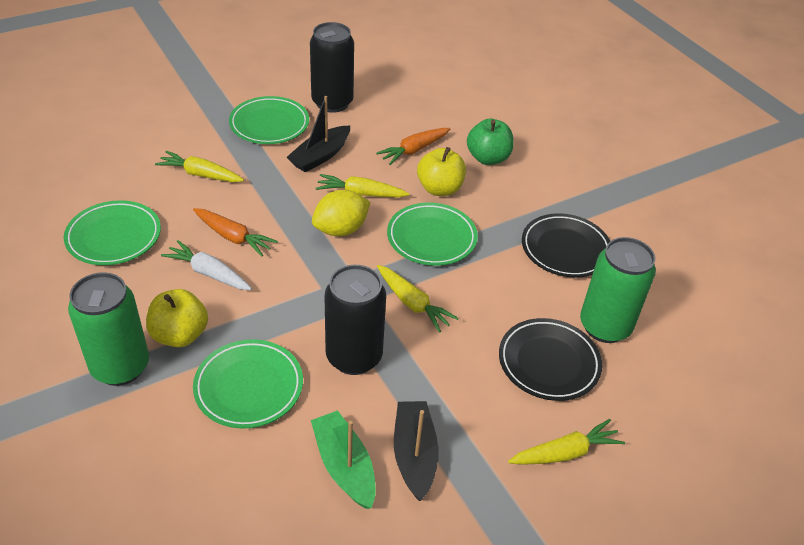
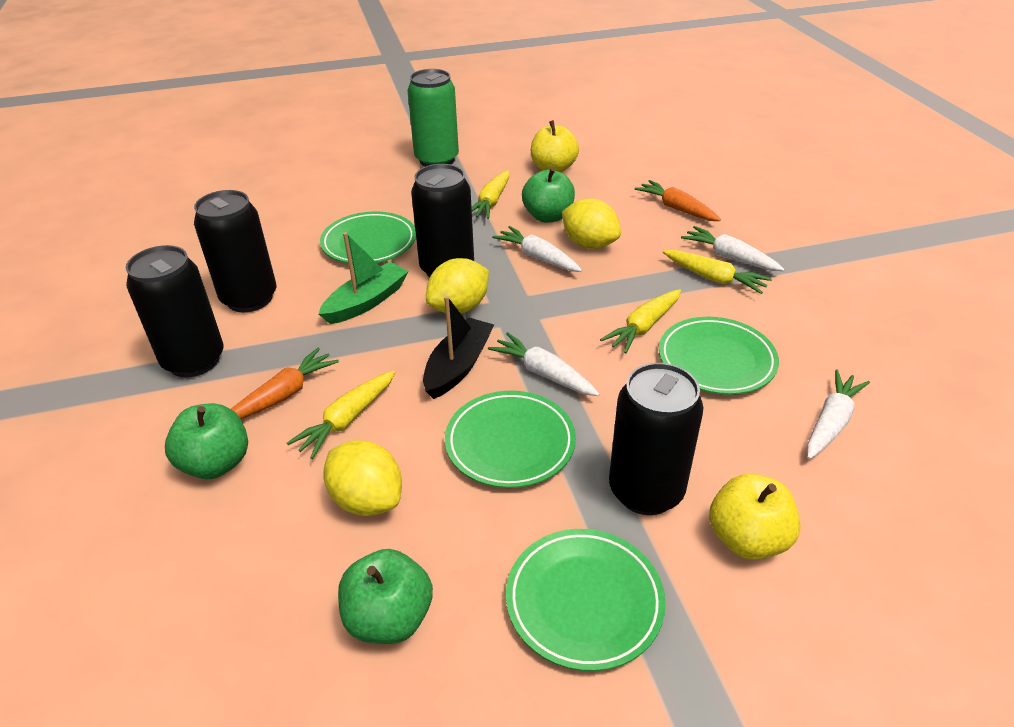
black boat: 2 -> 1
black can: 2 -> 4
black plate: 2 -> 0
green apple: 1 -> 3
green can: 2 -> 1
white carrot: 1 -> 4
yellow lemon: 1 -> 3

